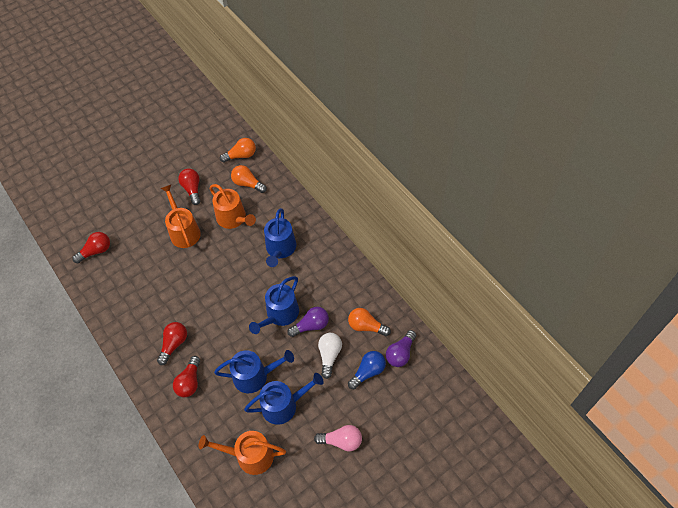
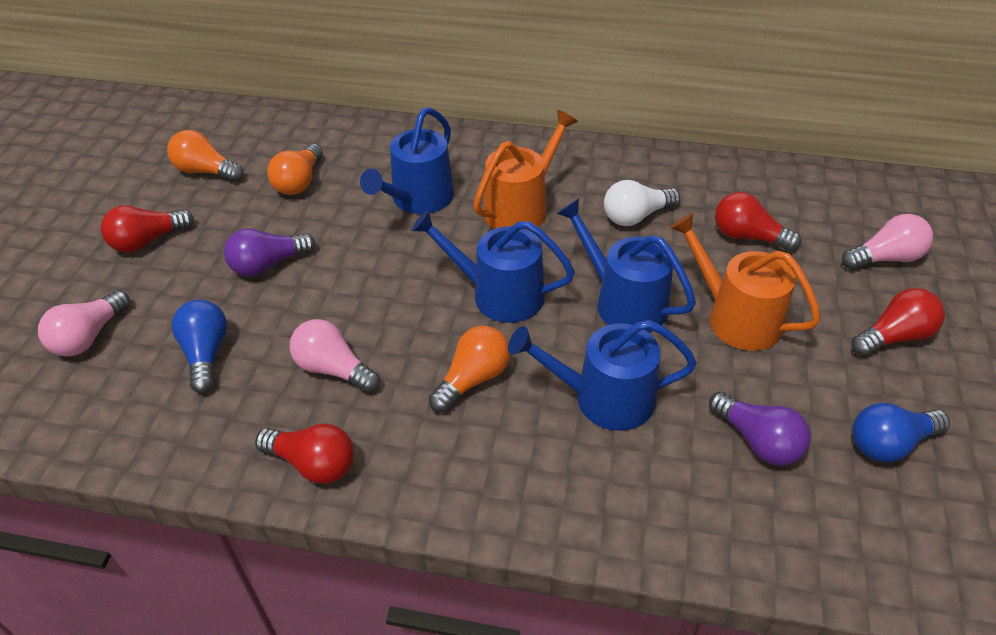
blue light bulb: 1 -> 2
orange watering can: 3 -> 2
pink light bulb: 1 -> 3

